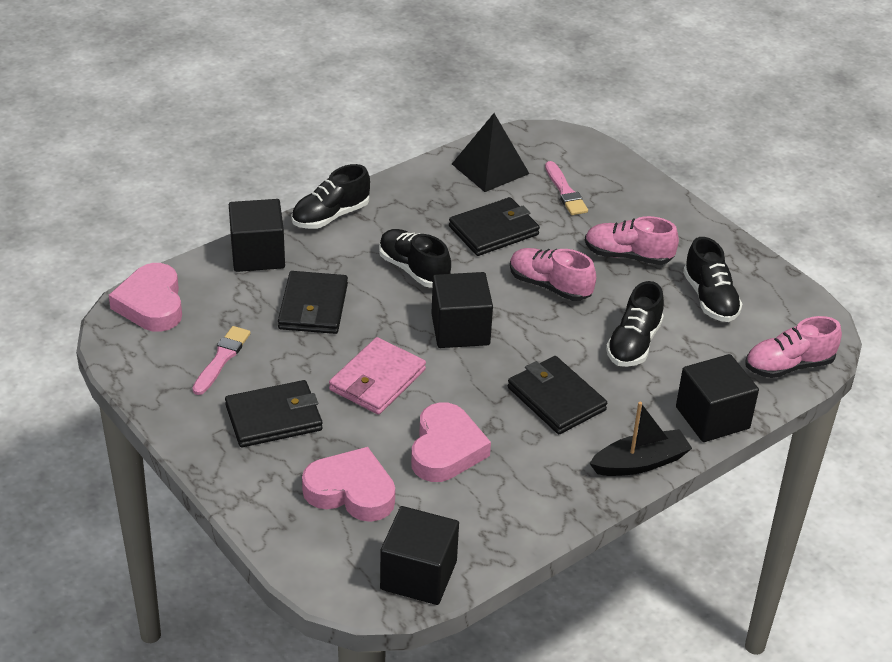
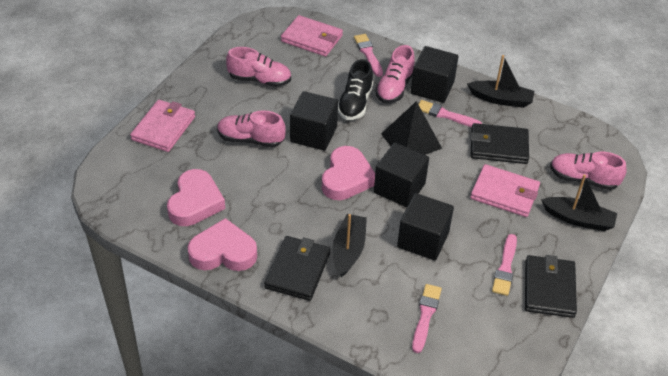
black boat: 1 -> 3
black shoe: 4 -> 1
black wallet: 4 -> 3
pink brush: 2 -> 4
pink shoe: 3 -> 4
pink wallet: 1 -> 3

